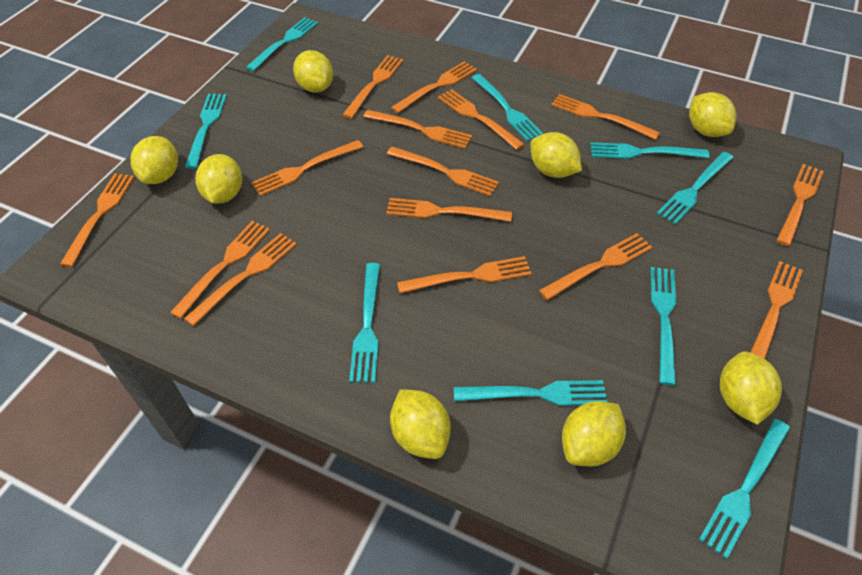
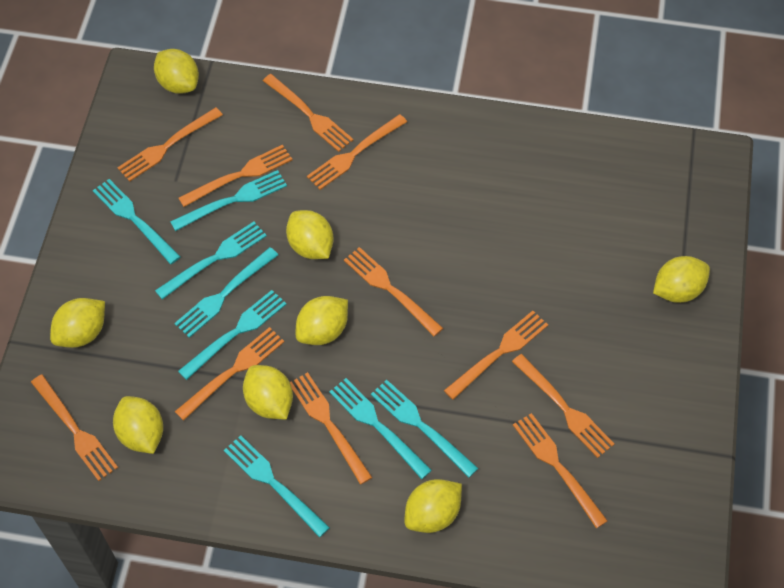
orange fork: 15 -> 11
turquoise fork: 9 -> 8

